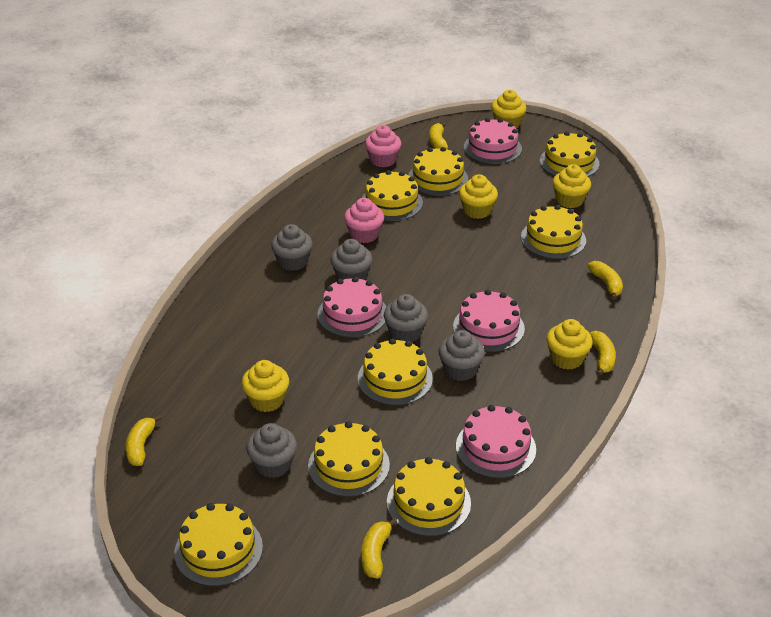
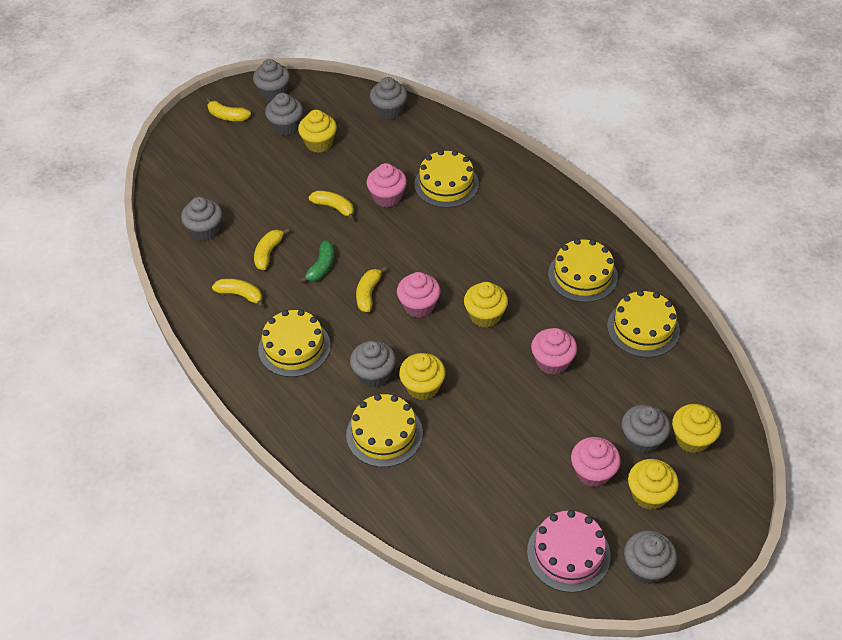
green banana: 0 -> 1
grey cupcake: 5 -> 7
pink cake: 4 -> 1
pink cupcake: 2 -> 4
yellow cake: 8 -> 5

